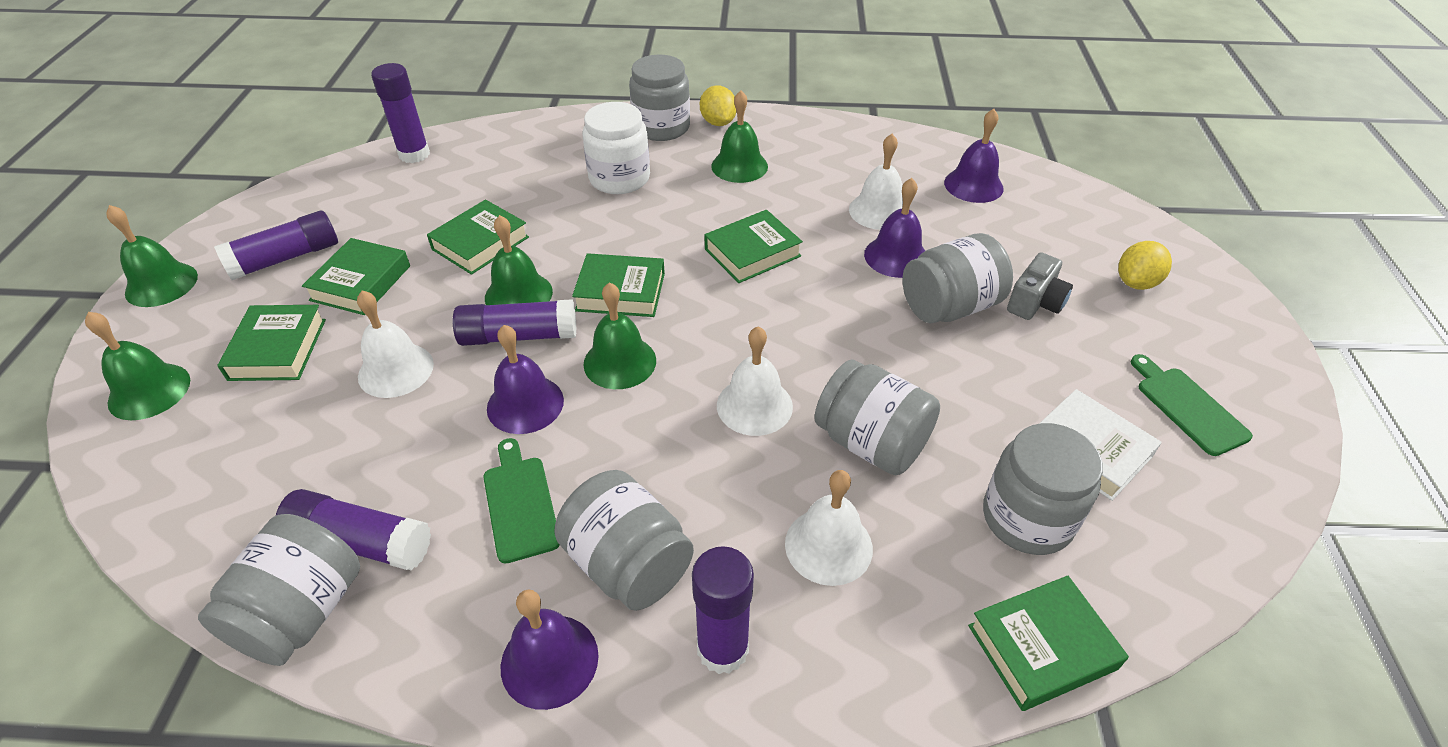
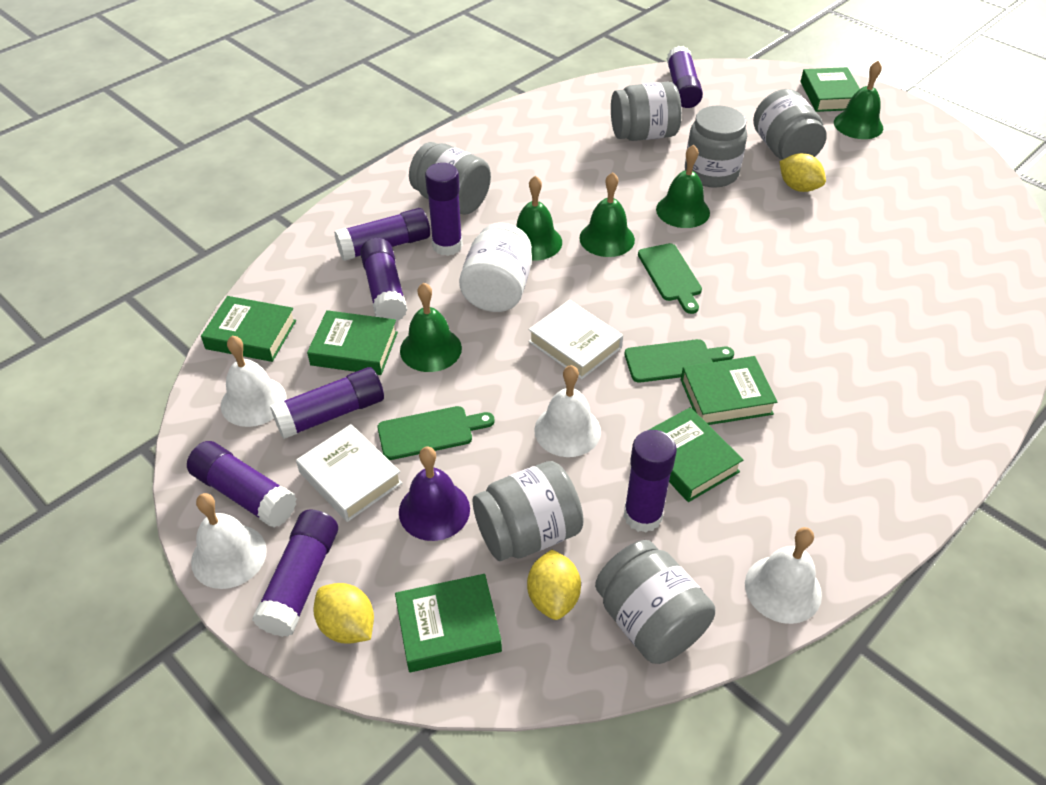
green cutting board: 2 -> 3
grey camera: 1 -> 0
purple bell: 4 -> 1
purple glue stick: 5 -> 8
white book: 1 -> 2
yellow lemon: 2 -> 3

